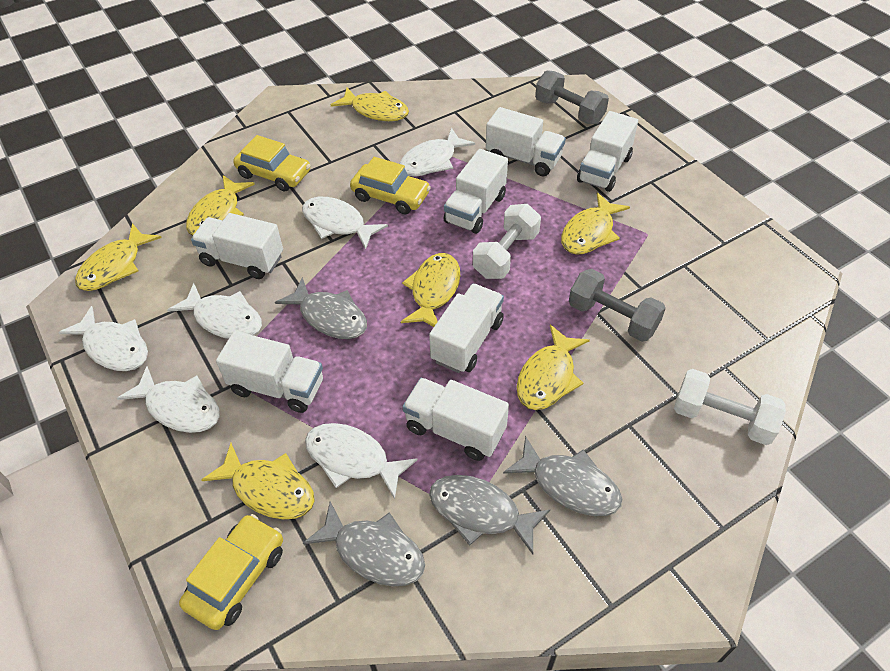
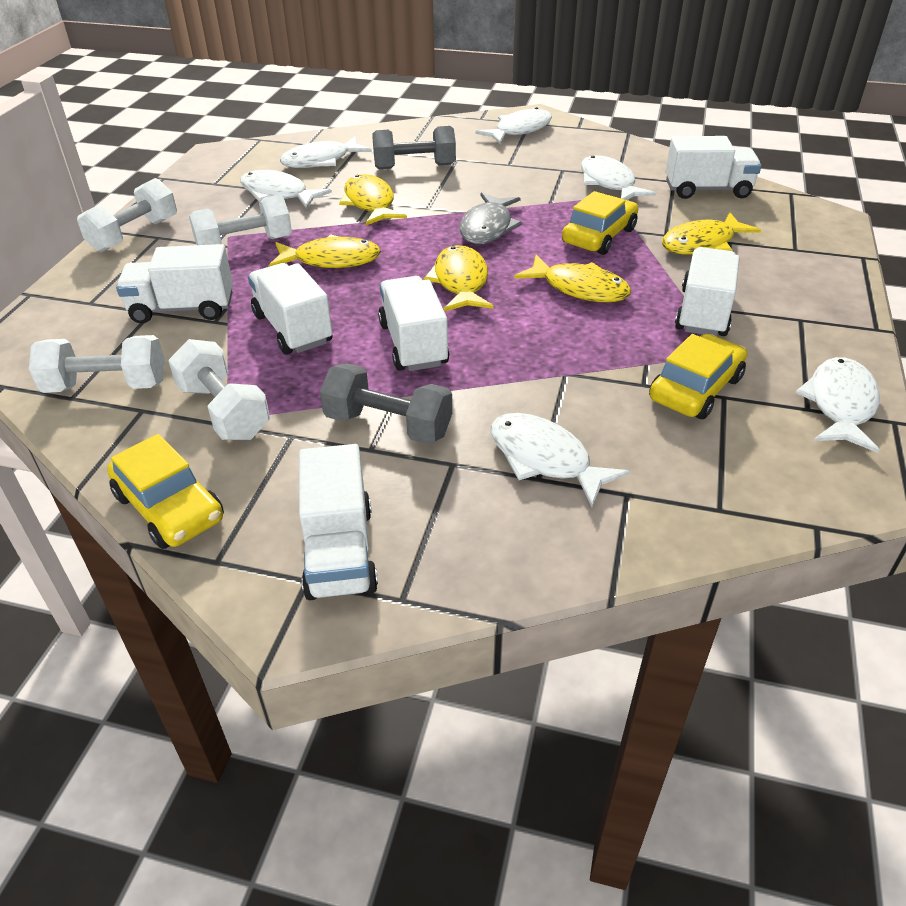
grey fish: 4 -> 1
white dumbbell: 2 -> 4
white truck: 7 -> 6
yellow fish: 7 -> 5

